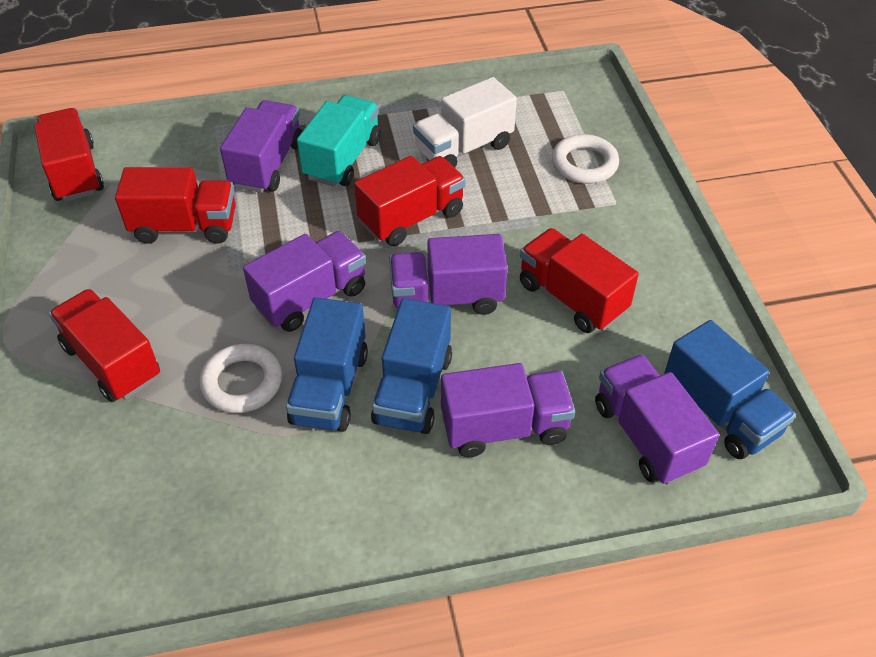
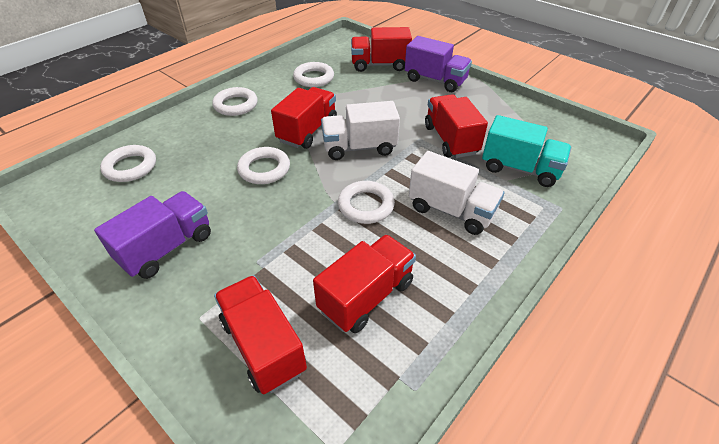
blue truck: 3 -> 0
purple truck: 5 -> 2
white ring: 2 -> 5
white truck: 1 -> 2

